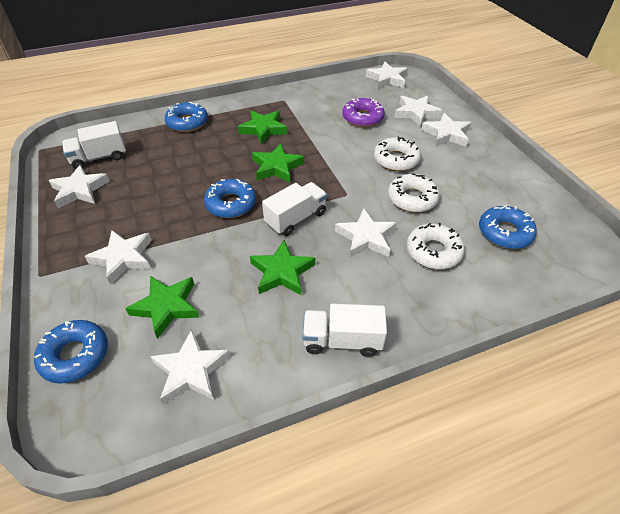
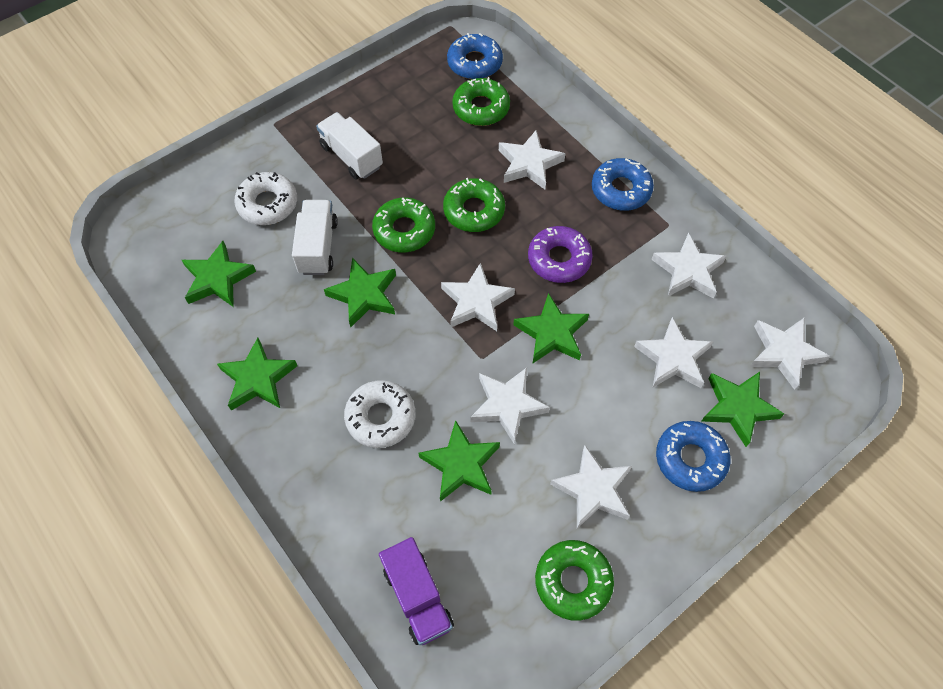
blue donut: 4 -> 3
green donut: 0 -> 4
green star: 4 -> 6
purple truck: 0 -> 1
white donut: 3 -> 2
white truck: 3 -> 2

